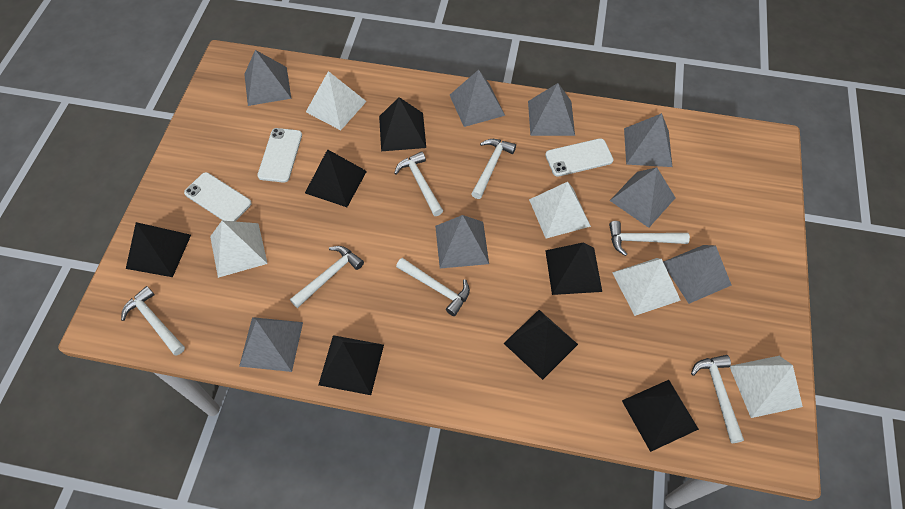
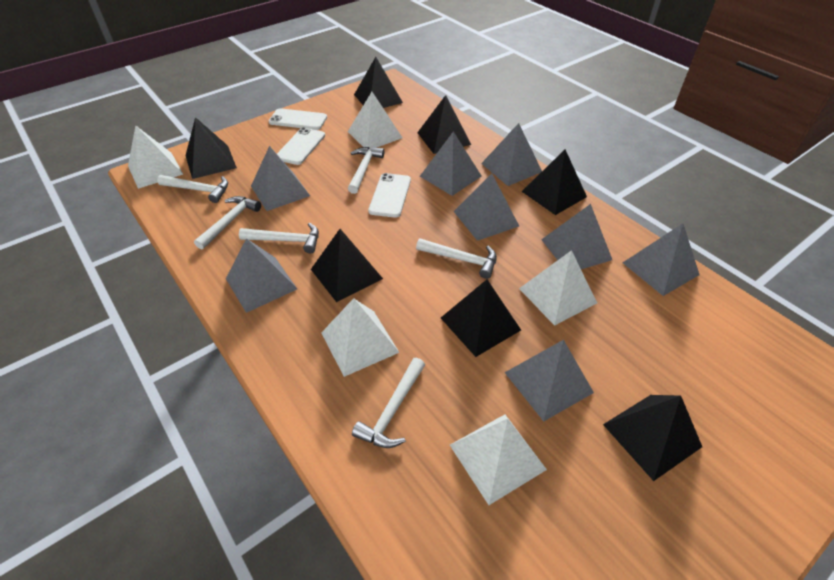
white hammer: 7 -> 6

